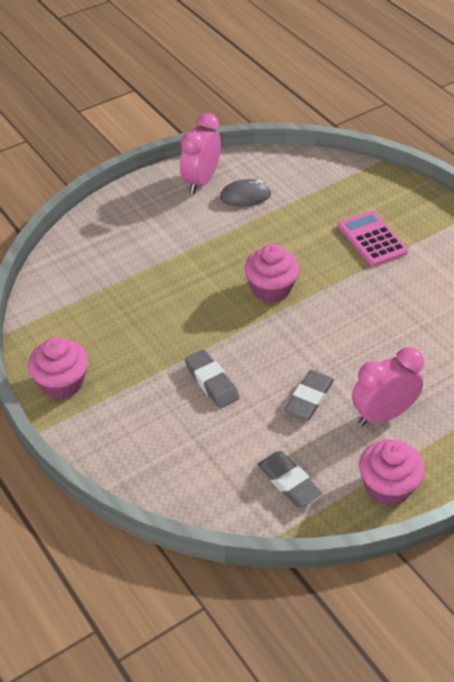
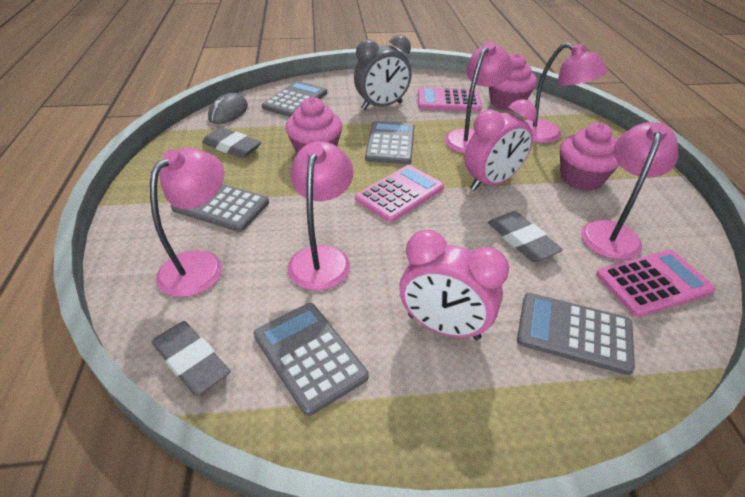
grey calculator: 0 -> 5
grey clock: 0 -> 1
pink calculator: 1 -> 3
pink lamp: 0 -> 5

